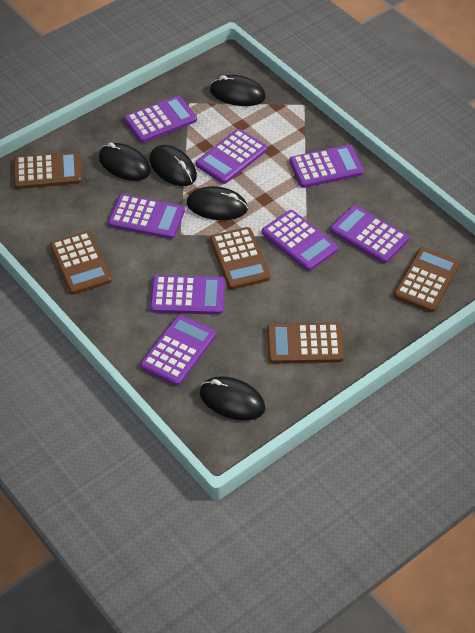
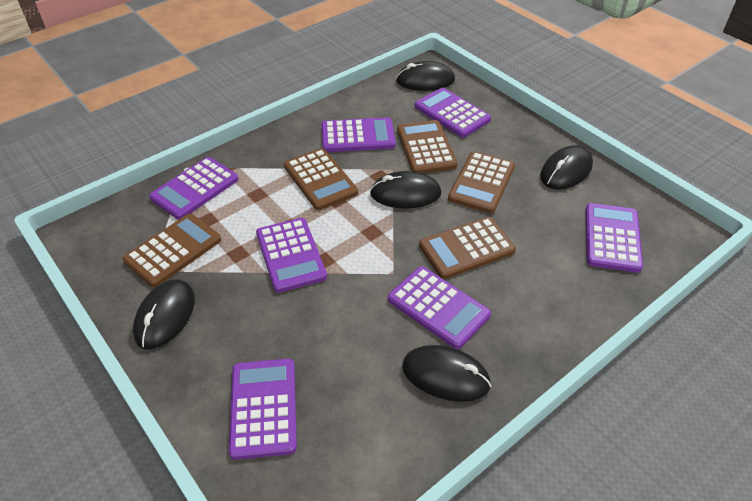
purple calculator: 8 -> 7

